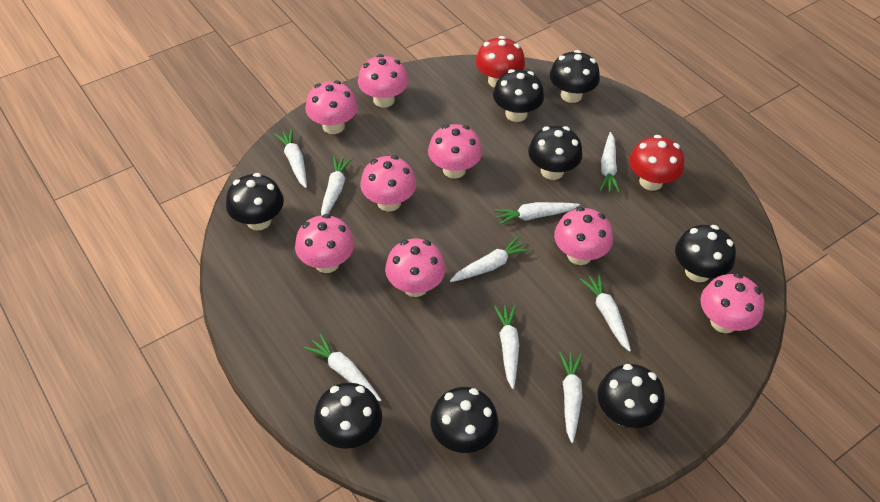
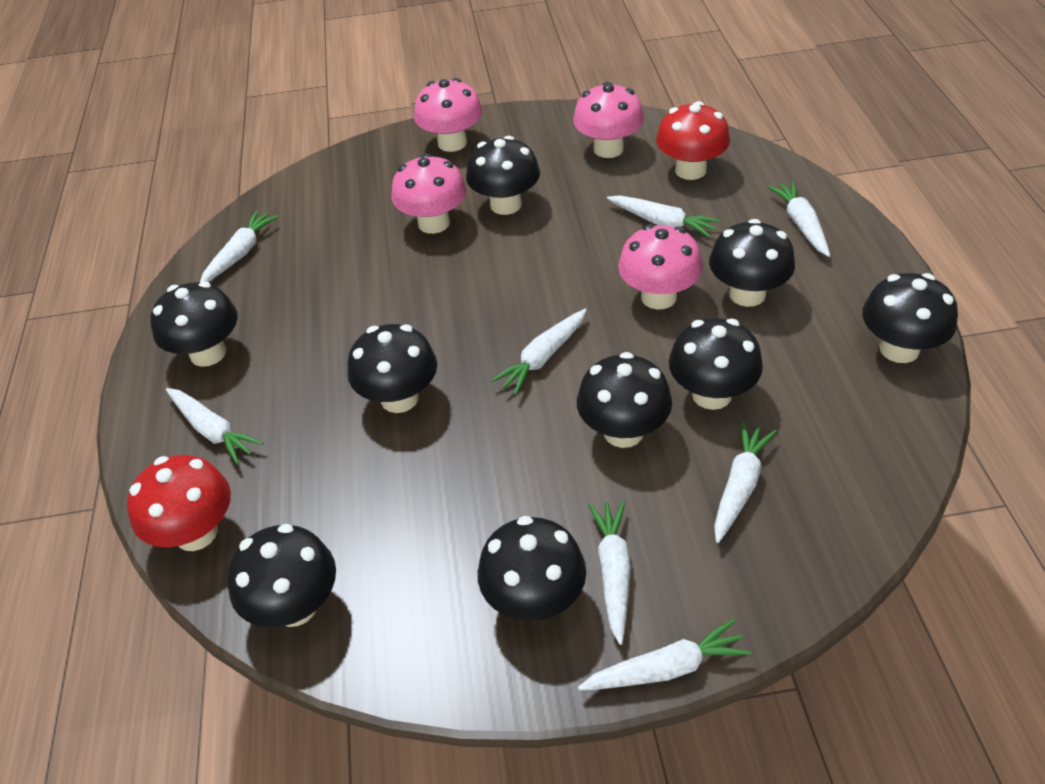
black mushroom: 8 -> 9
pink mushroom: 8 -> 4
white carrot: 9 -> 8

